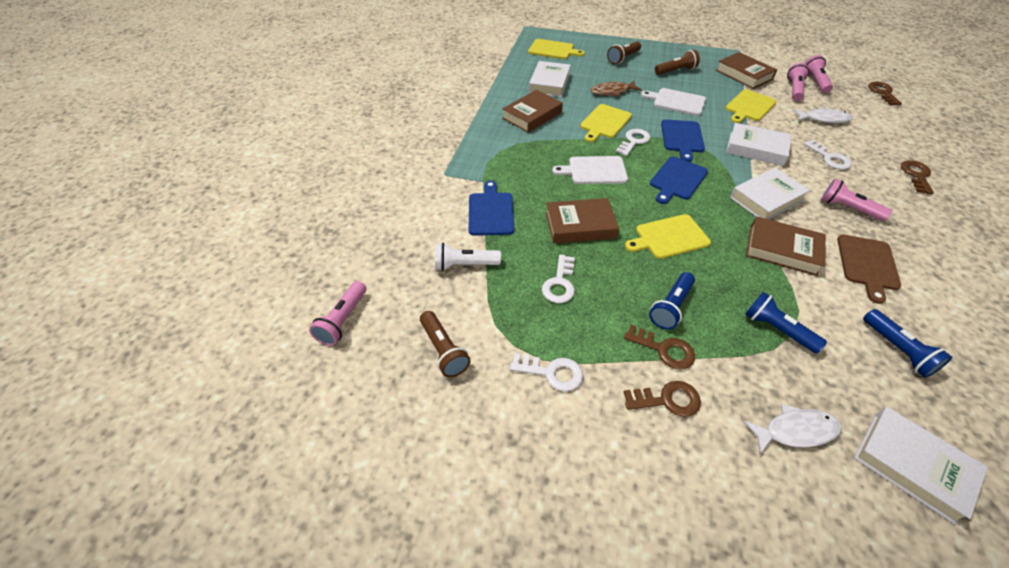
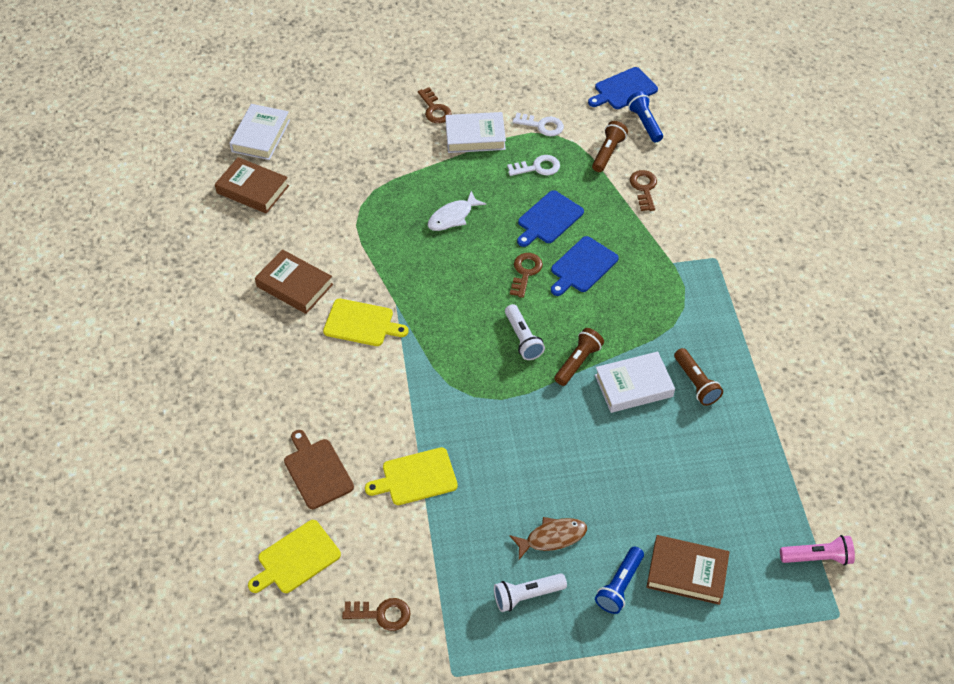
blue flashlight: 3 -> 2
brown book: 4 -> 3
pink flashlight: 4 -> 1
white book: 4 -> 3
white cutting board: 2 -> 0
white fish: 2 -> 1
white flashlight: 1 -> 2
white key: 4 -> 2
yellow cutting board: 4 -> 3

